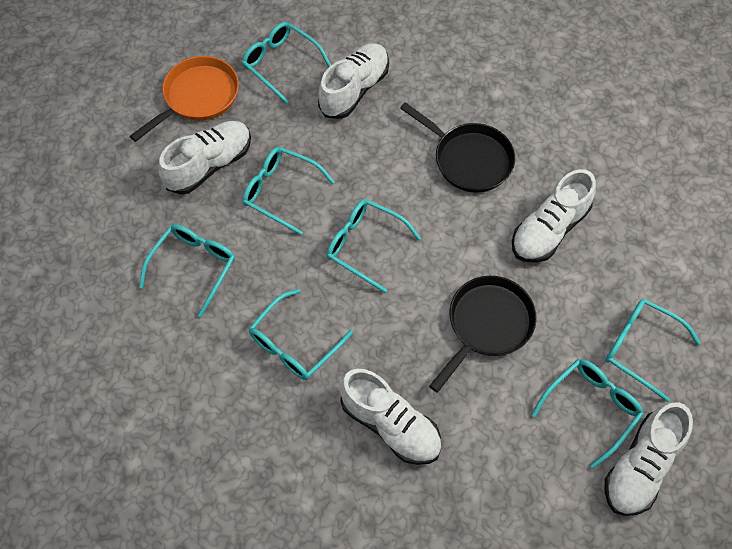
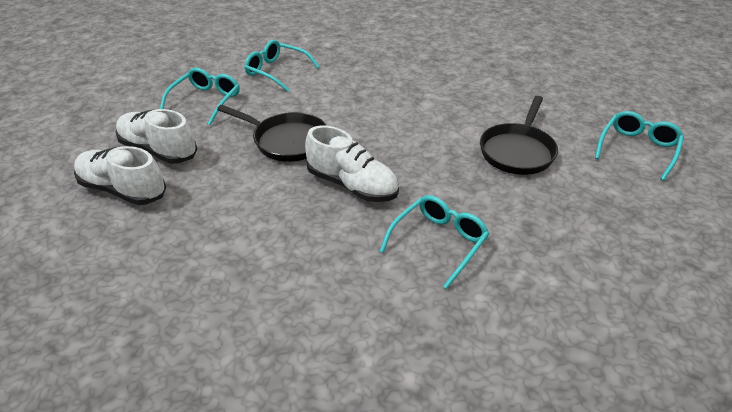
orange pan: 1 -> 0
turquoise glasses: 7 -> 4
white shoe: 5 -> 3

